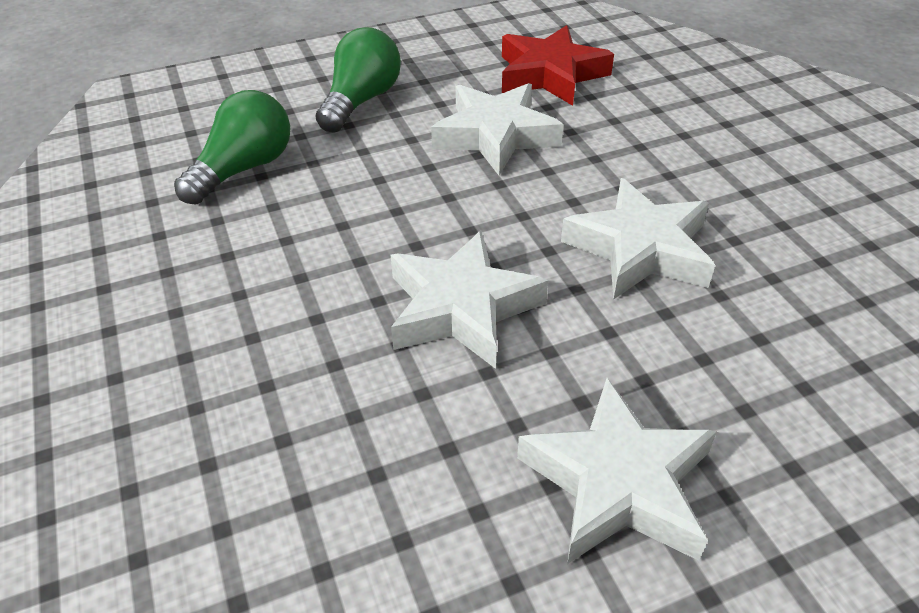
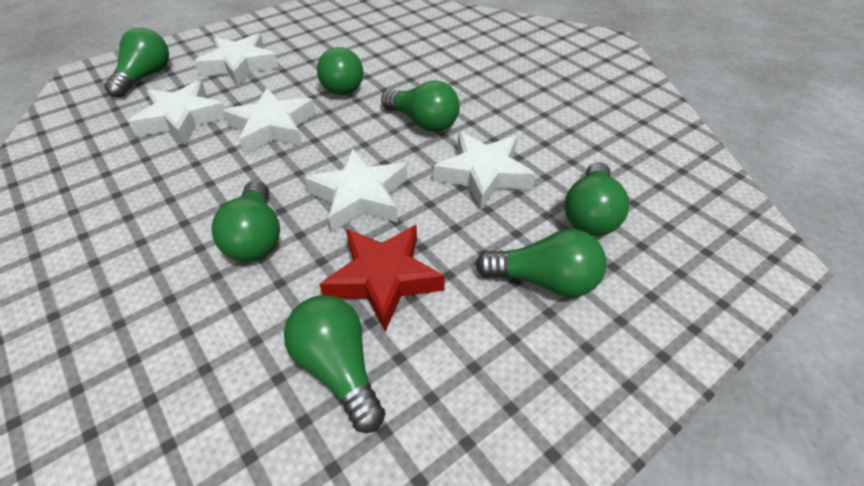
green light bulb: 2 -> 7
white star: 4 -> 5

